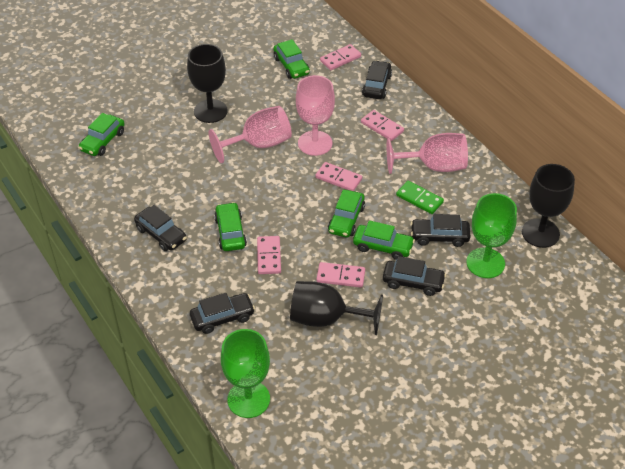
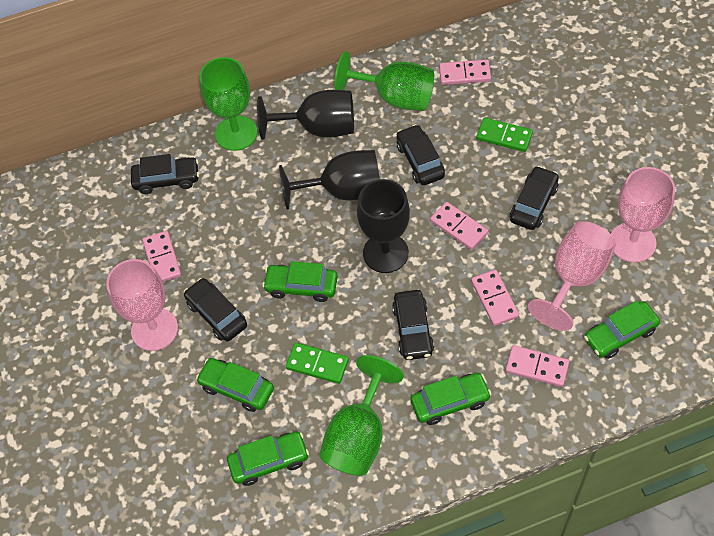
green domino: 1 -> 2
green goblet: 2 -> 3

